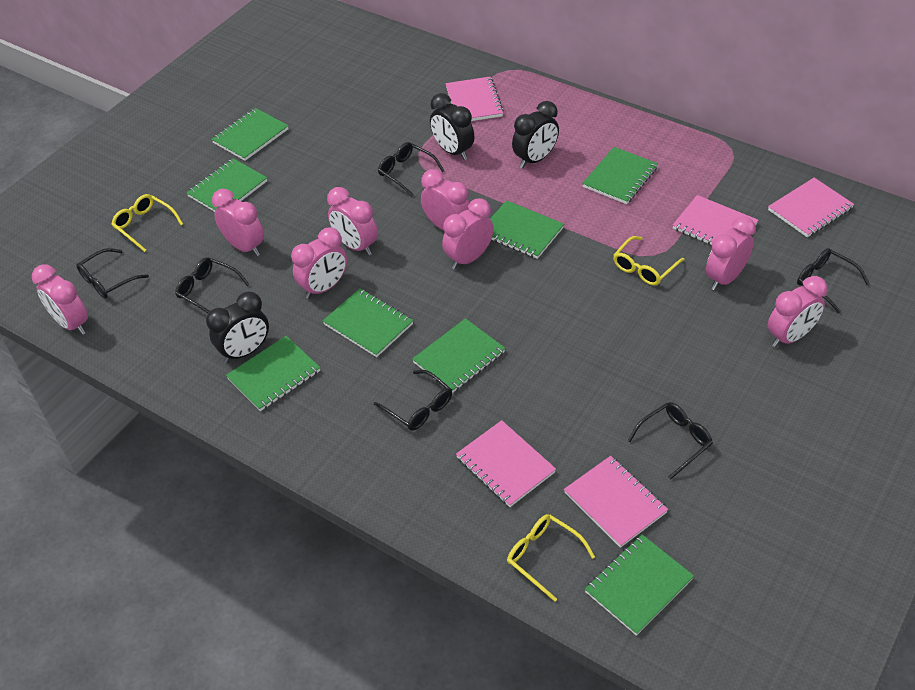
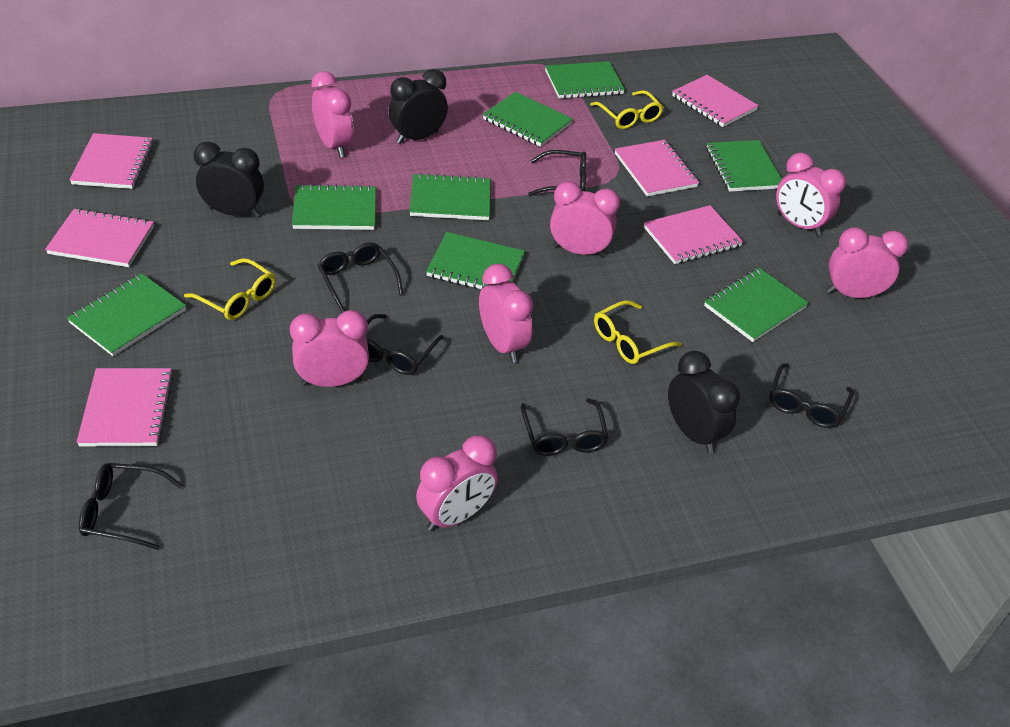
pink clock: 8 -> 7
pink notebook: 5 -> 6

